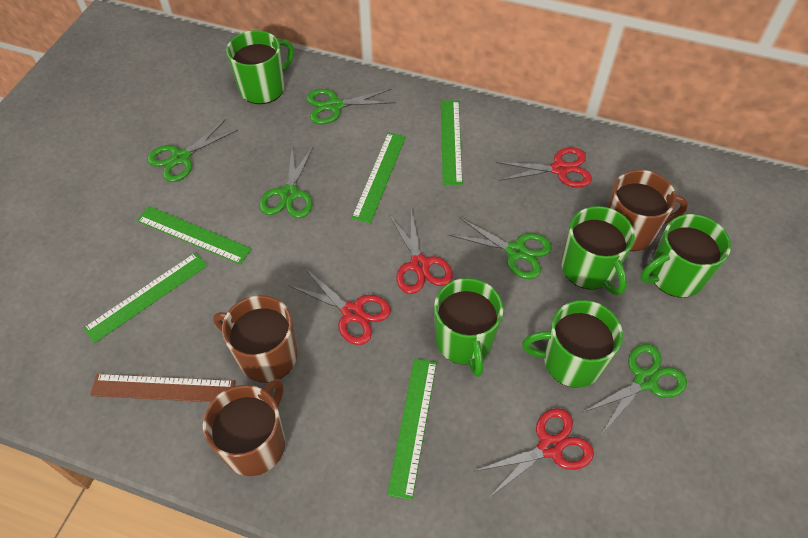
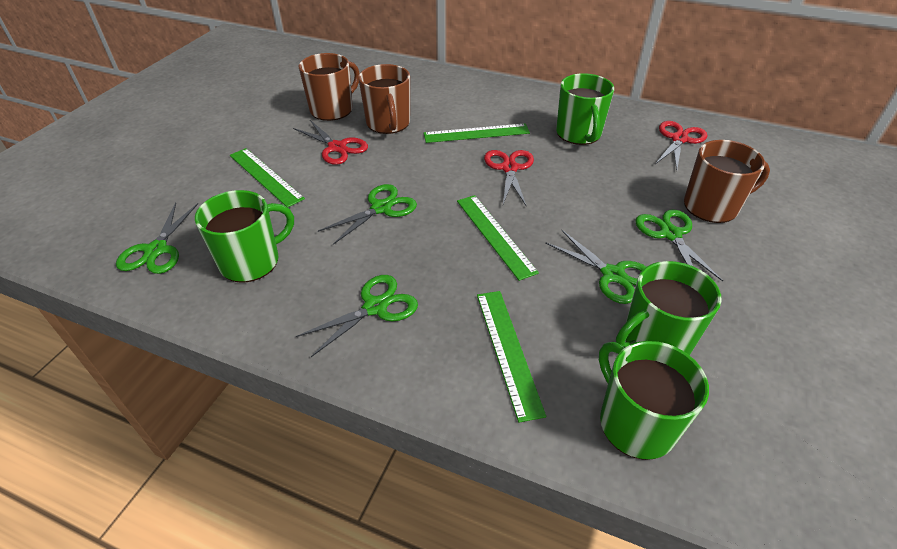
brown ruler: 1 -> 0
green mug: 5 -> 4
green ruler: 5 -> 4
red scissors: 4 -> 3

